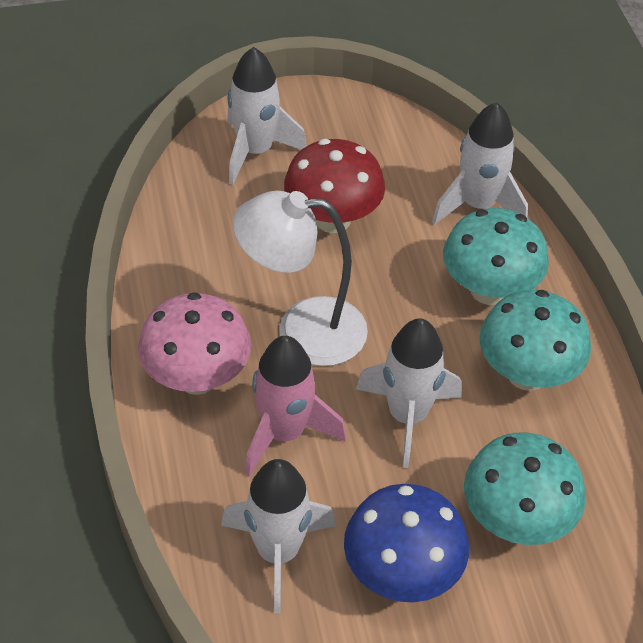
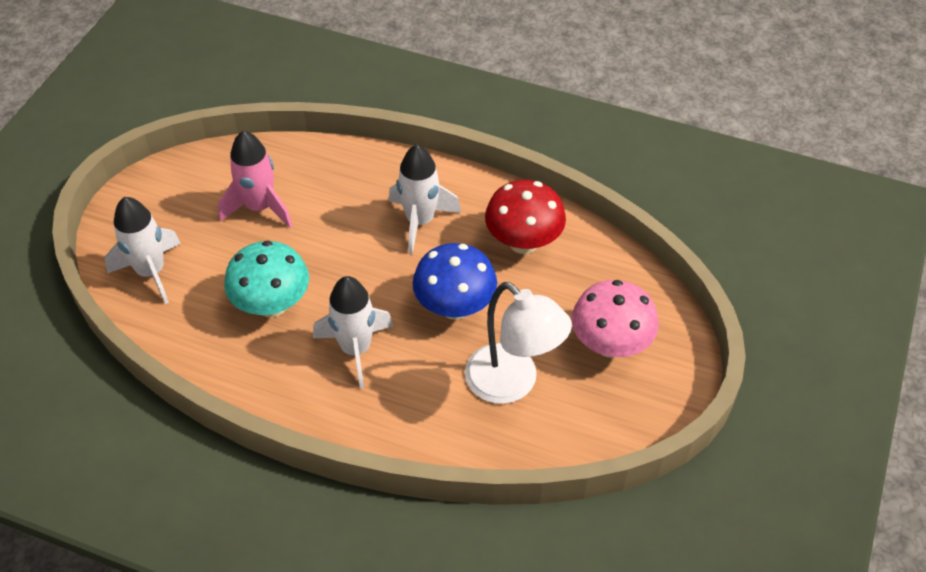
turquoise mushroom: 3 -> 1
white rocket: 4 -> 3

